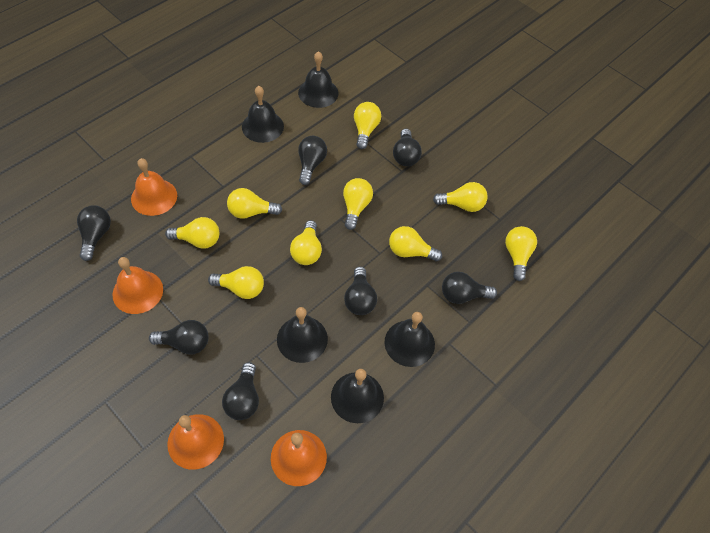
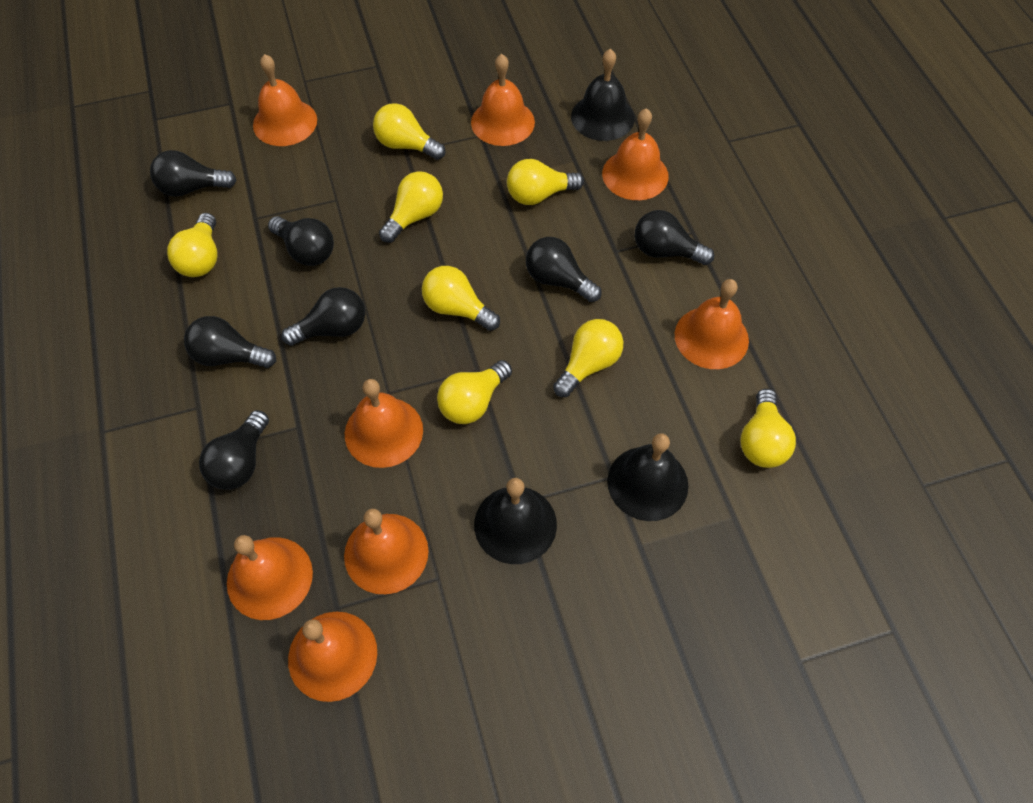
black bell: 5 -> 3
orange bell: 4 -> 8
yellow light bulb: 9 -> 8

